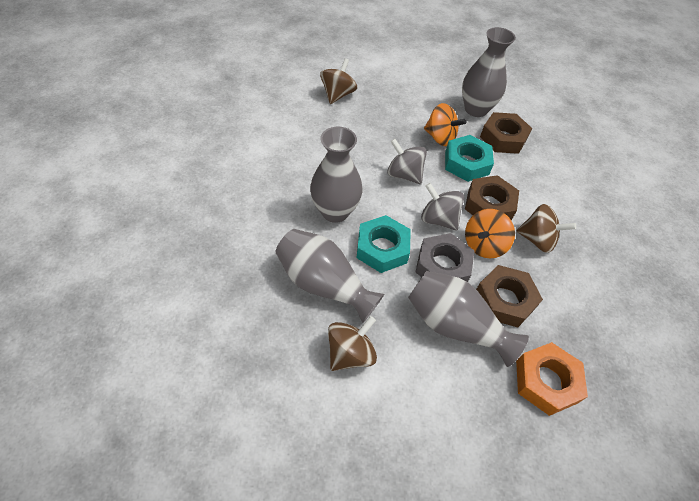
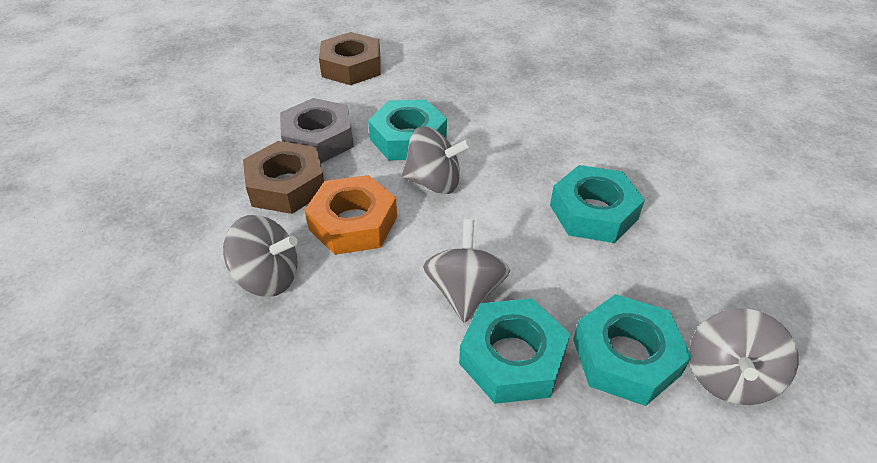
brown nut: 3 -> 2
brown spinning top: 3 -> 0
grey spinning top: 2 -> 4
grey vase: 4 -> 0
orange spinning top: 2 -> 0
turquoise nut: 2 -> 4

